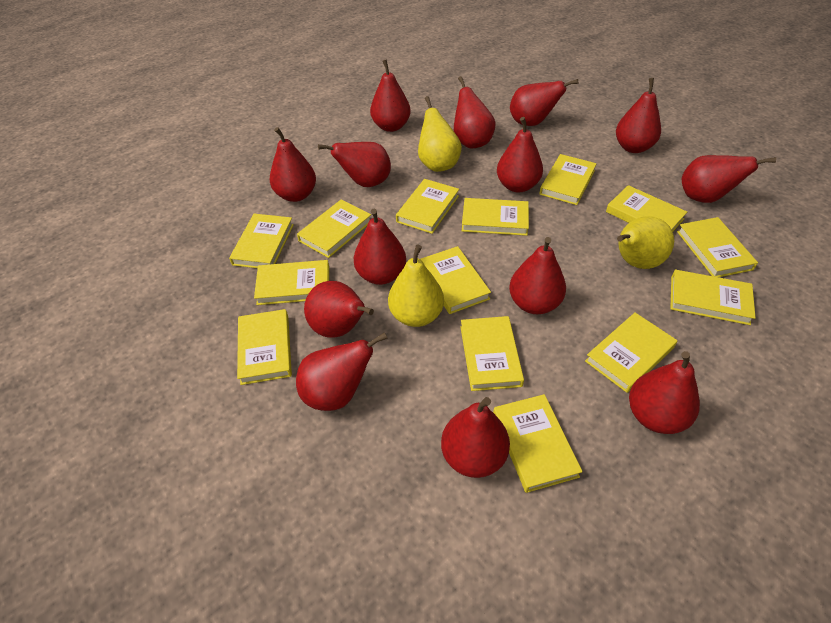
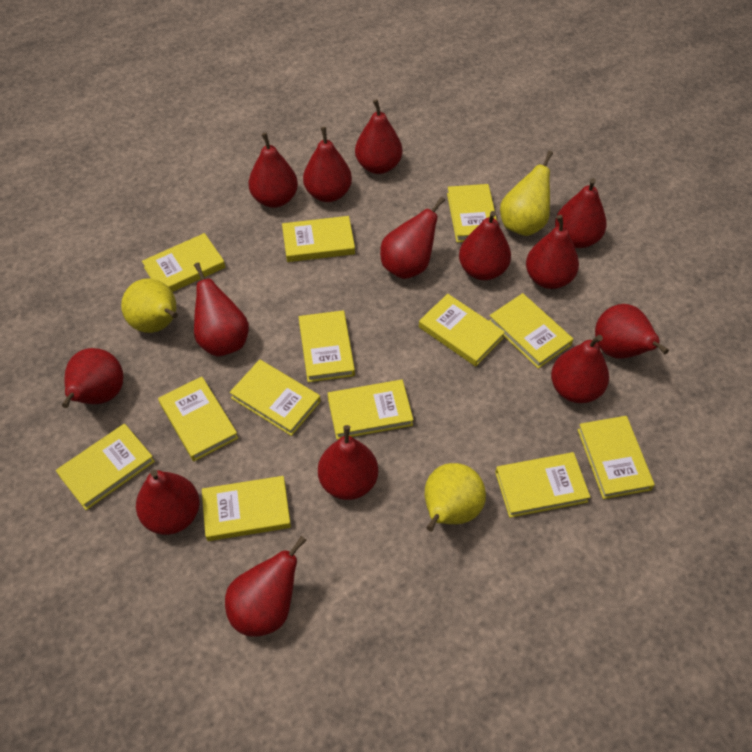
yellow book: 14 -> 13

